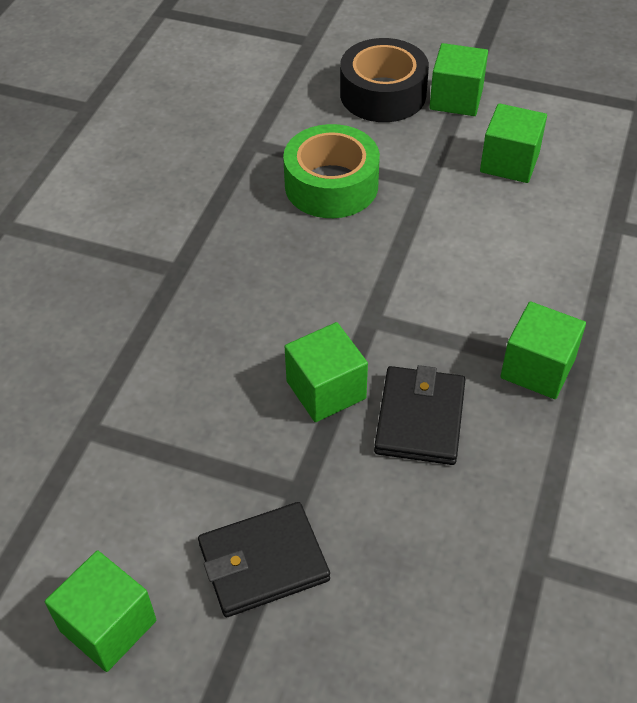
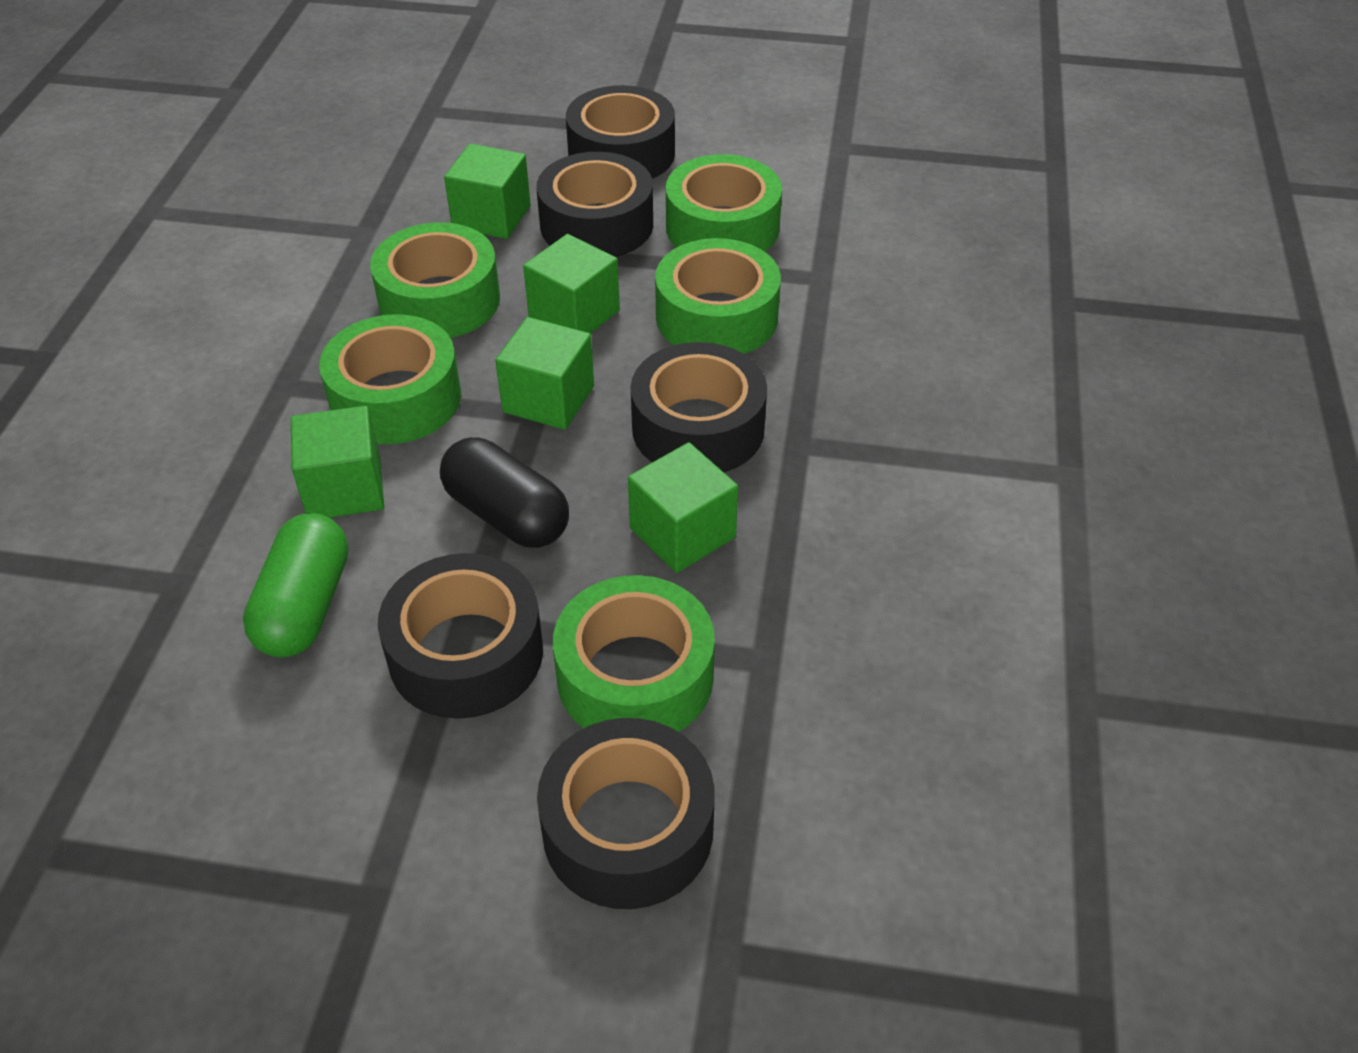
black capsule: 0 -> 1
black tape: 1 -> 5
black wallet: 2 -> 0
green capsule: 0 -> 1
green tape: 1 -> 5

